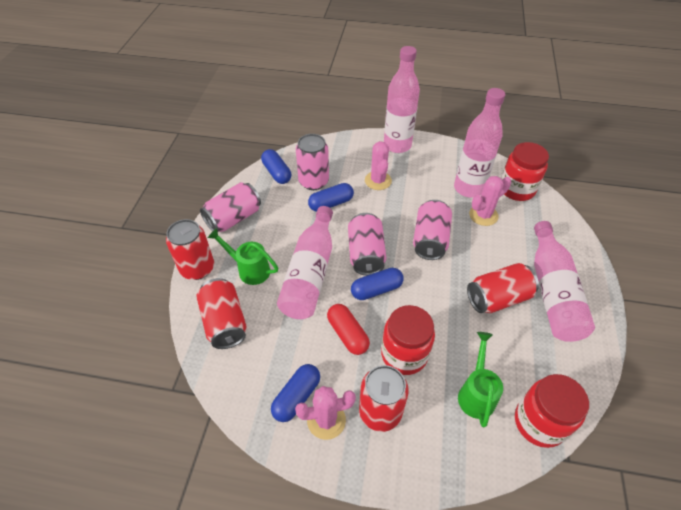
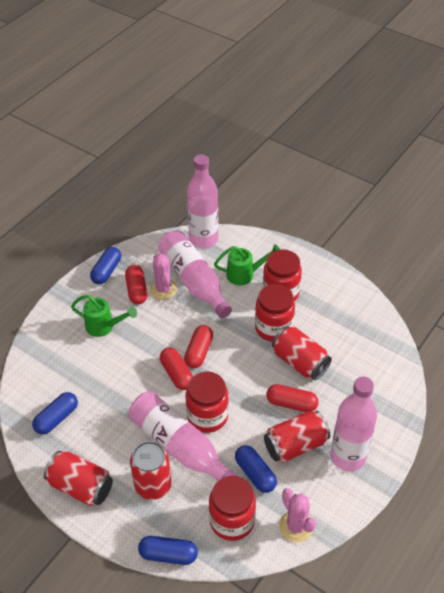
pink cactus: 3 -> 2
pink can: 4 -> 0
red capsule: 1 -> 4
red jar: 3 -> 4

